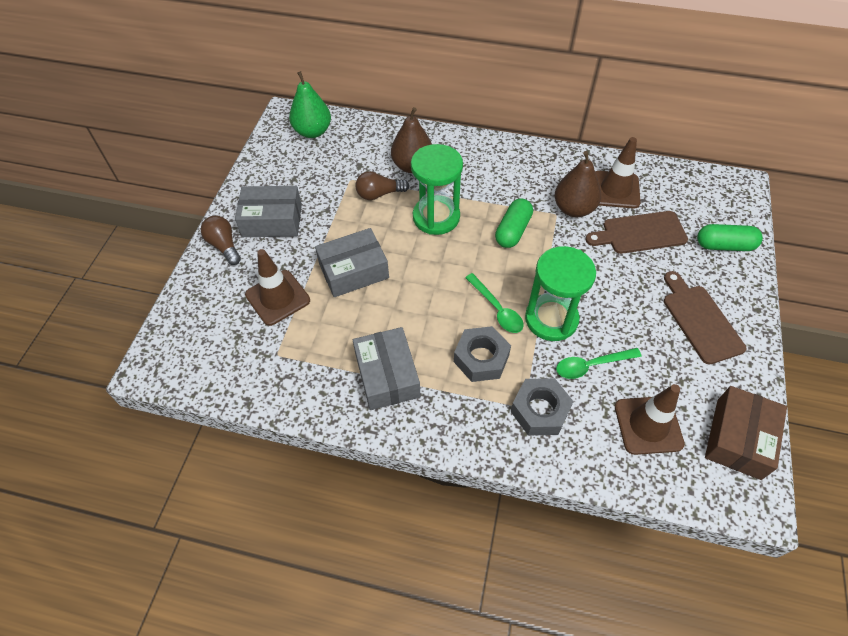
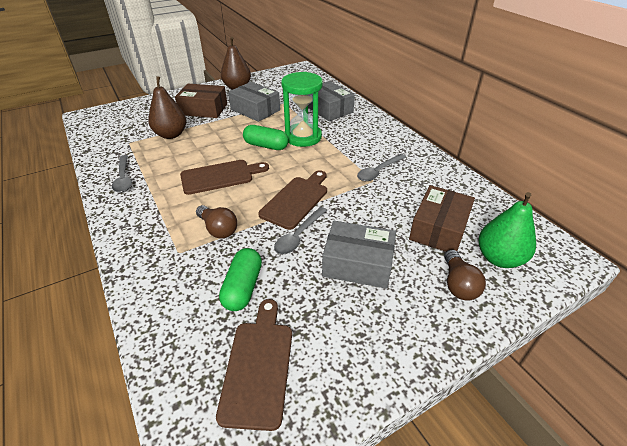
brown box: 1 -> 2
brown cutting board: 2 -> 3
brown traffic cone: 3 -> 0
green hourglass: 2 -> 1
green spoon: 2 -> 0
grey nut: 2 -> 0
grey spoon: 0 -> 3

